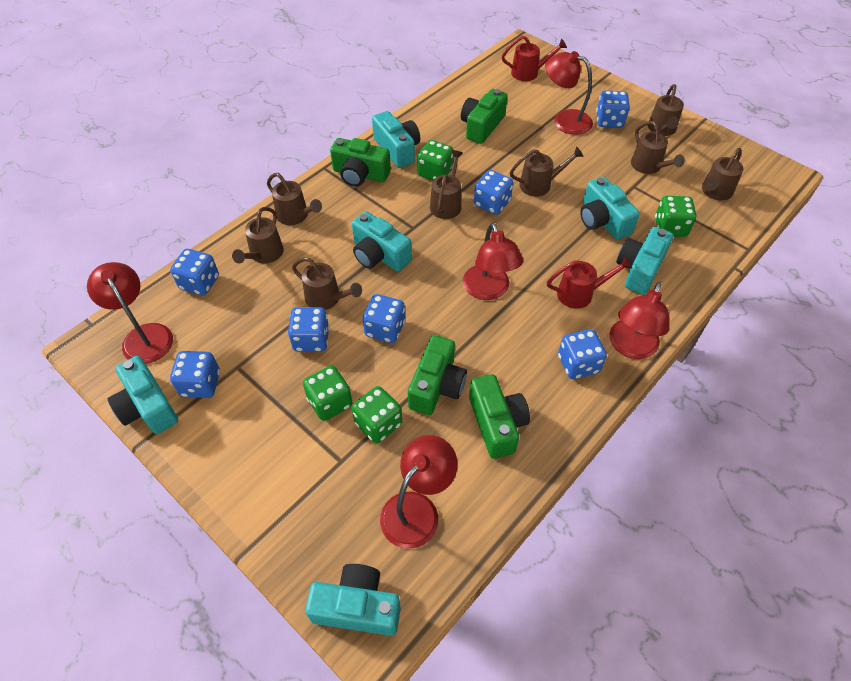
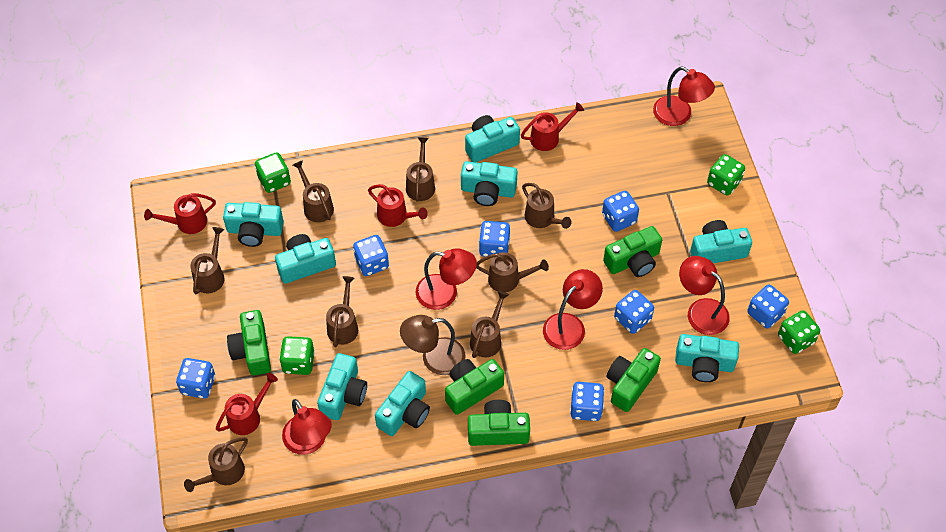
brown lamp: 0 -> 1
green camera: 4 -> 5
red watering can: 2 -> 4
turquoise camera: 6 -> 8

